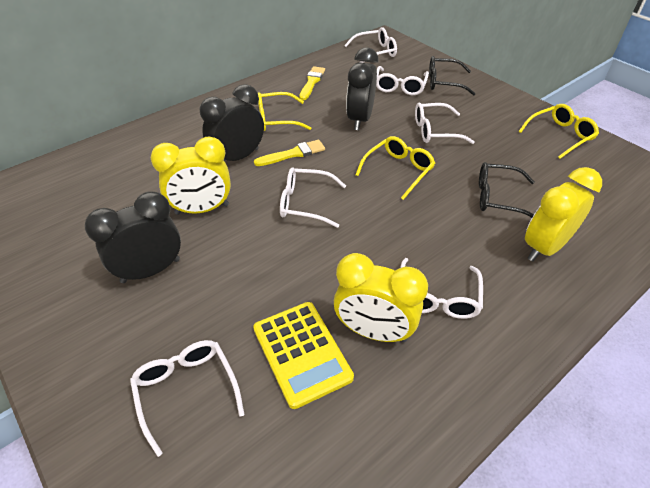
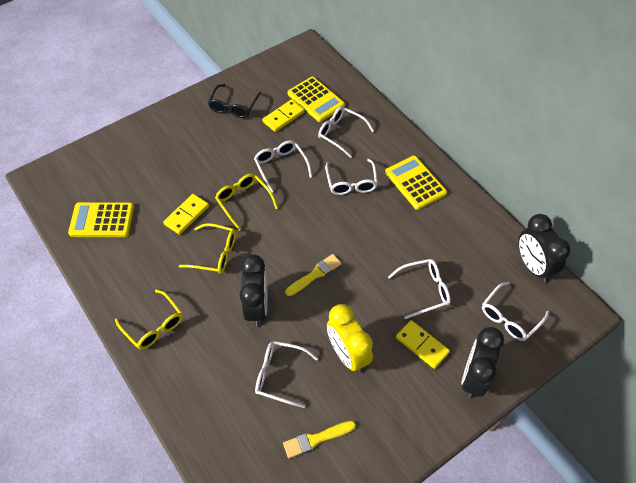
black glasses: 2 -> 1
yellow calculator: 1 -> 3
yellow clock: 3 -> 1
yellow domino: 0 -> 3

